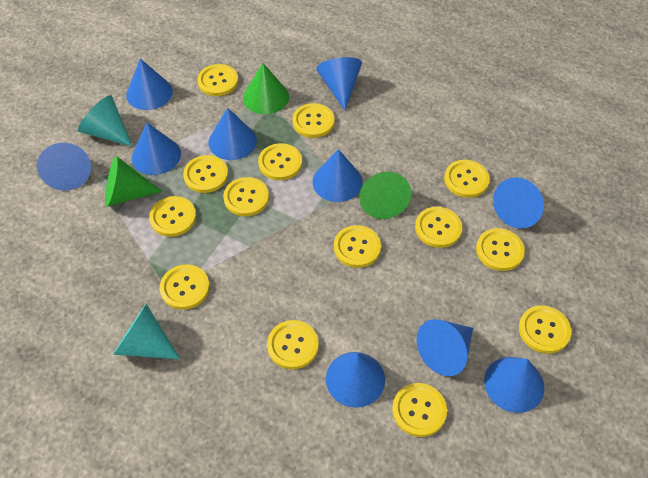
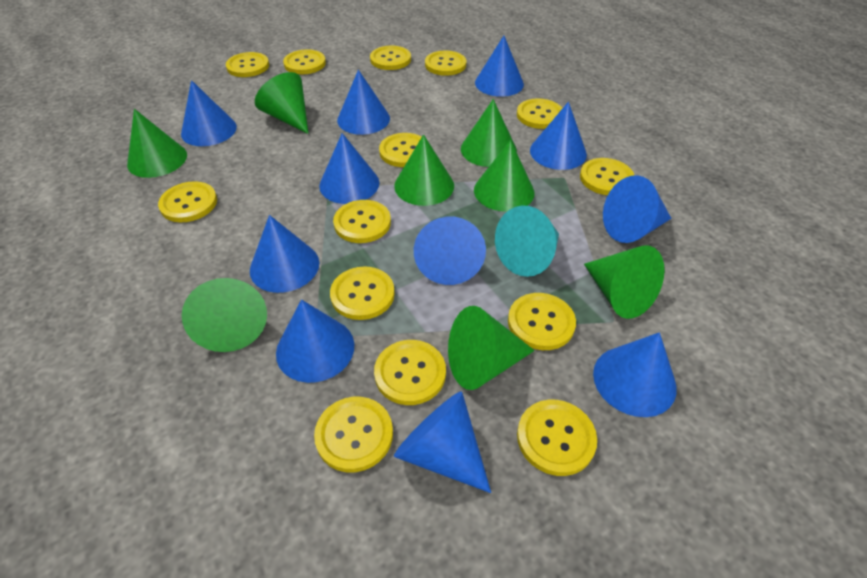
blue cone: 10 -> 11
green cone: 3 -> 8
turquoise cone: 2 -> 1

